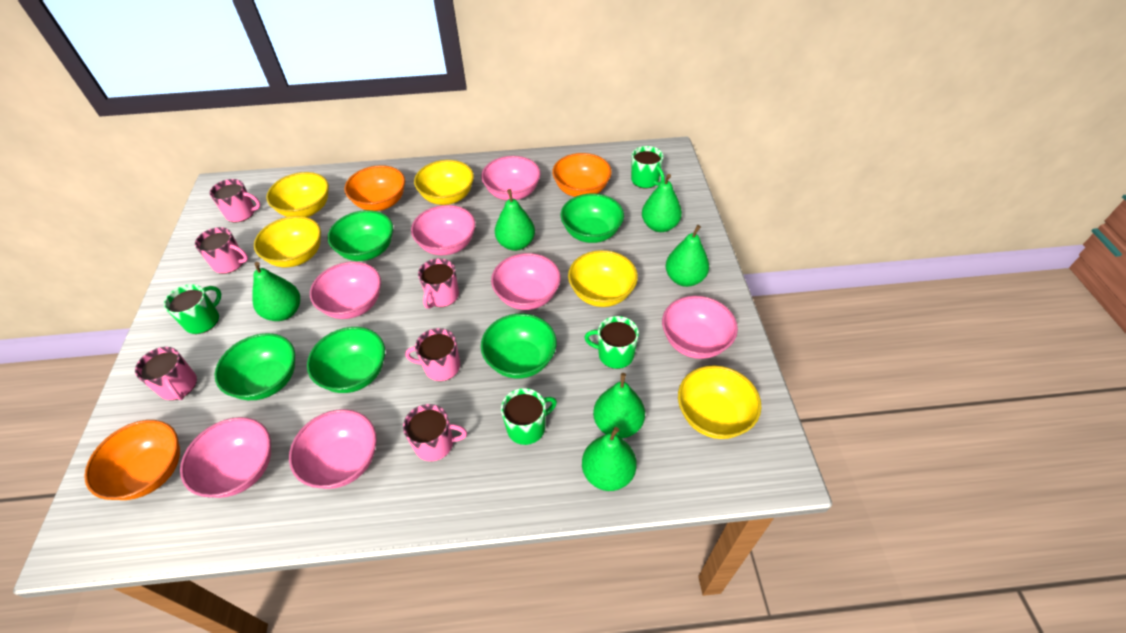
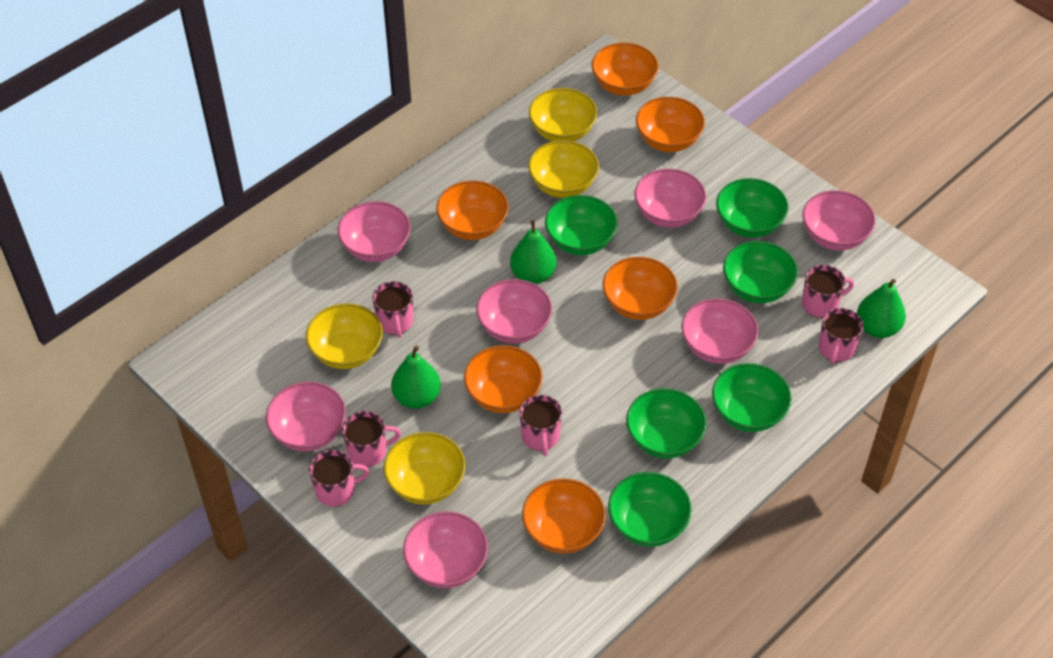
green bowl: 5 -> 6
green mug: 4 -> 0
green pear: 6 -> 3
orange bowl: 3 -> 6
yellow bowl: 5 -> 4

